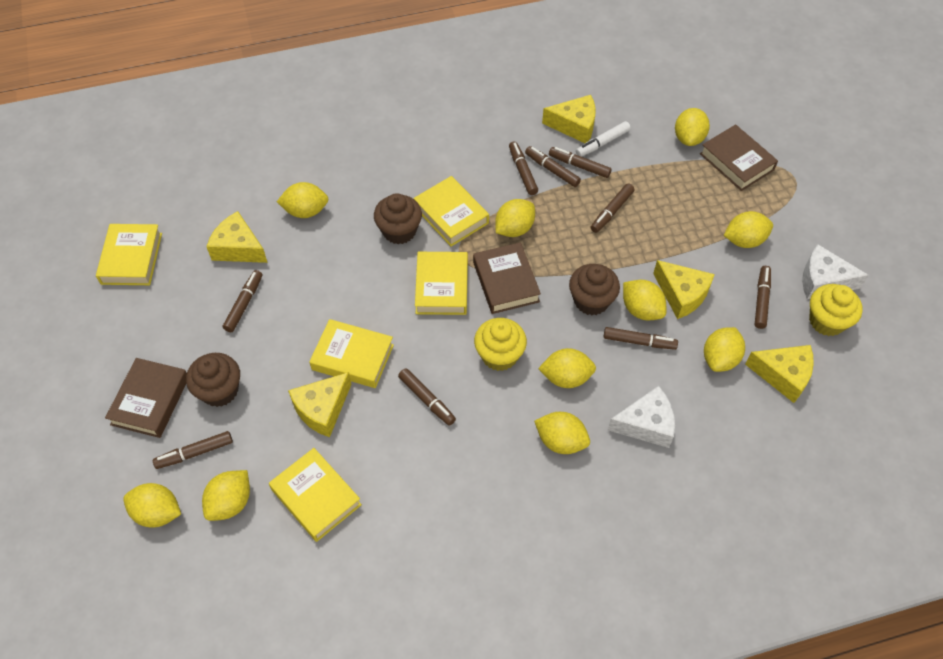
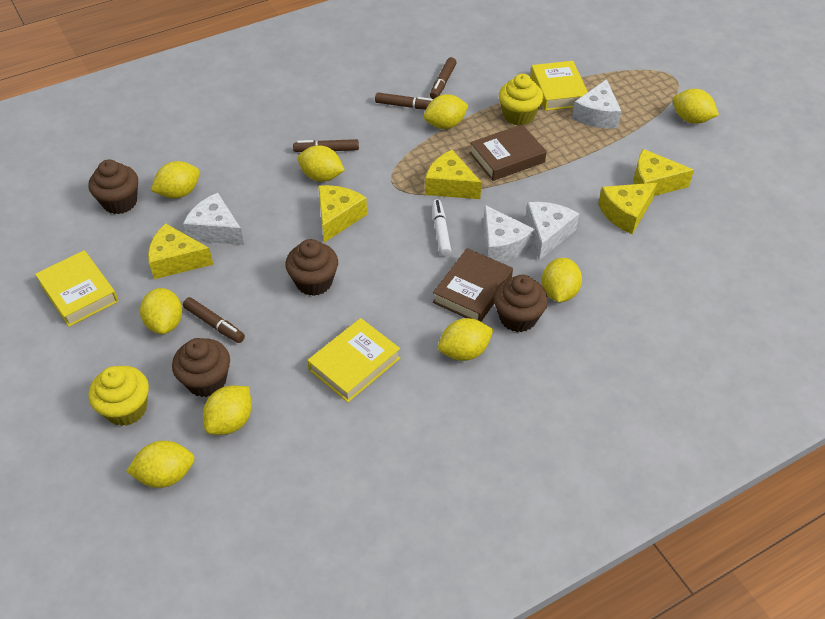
brown book: 3 -> 2
brown cupcake: 3 -> 4
brown marker: 9 -> 4
white cheese: 2 -> 4
yellow book: 5 -> 3
yellow lemon: 10 -> 9

